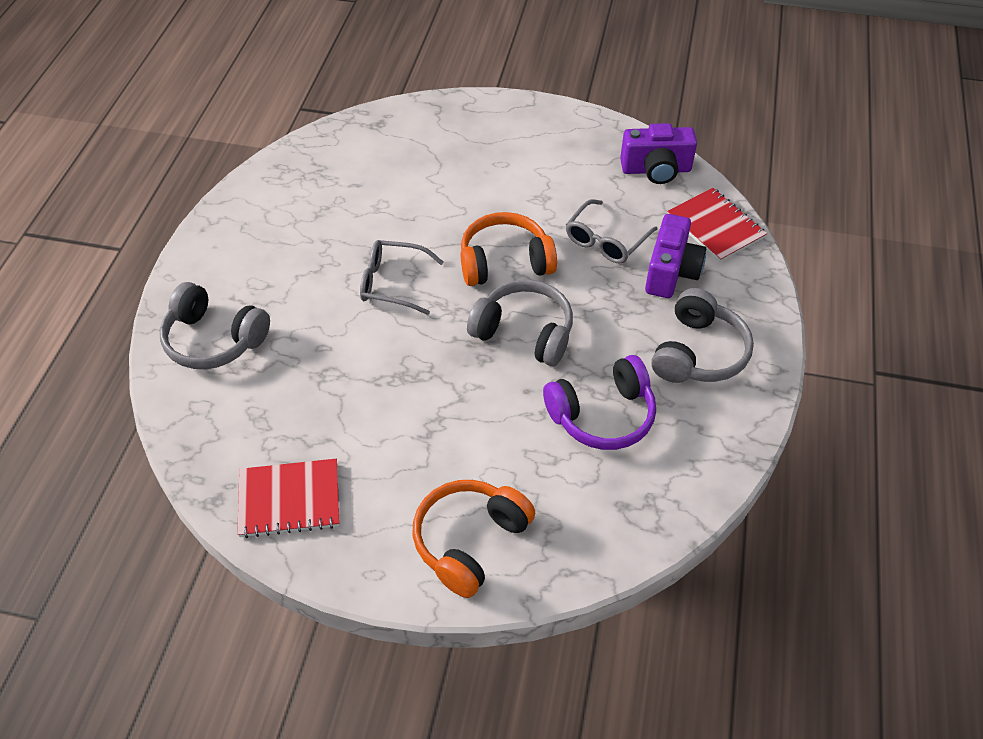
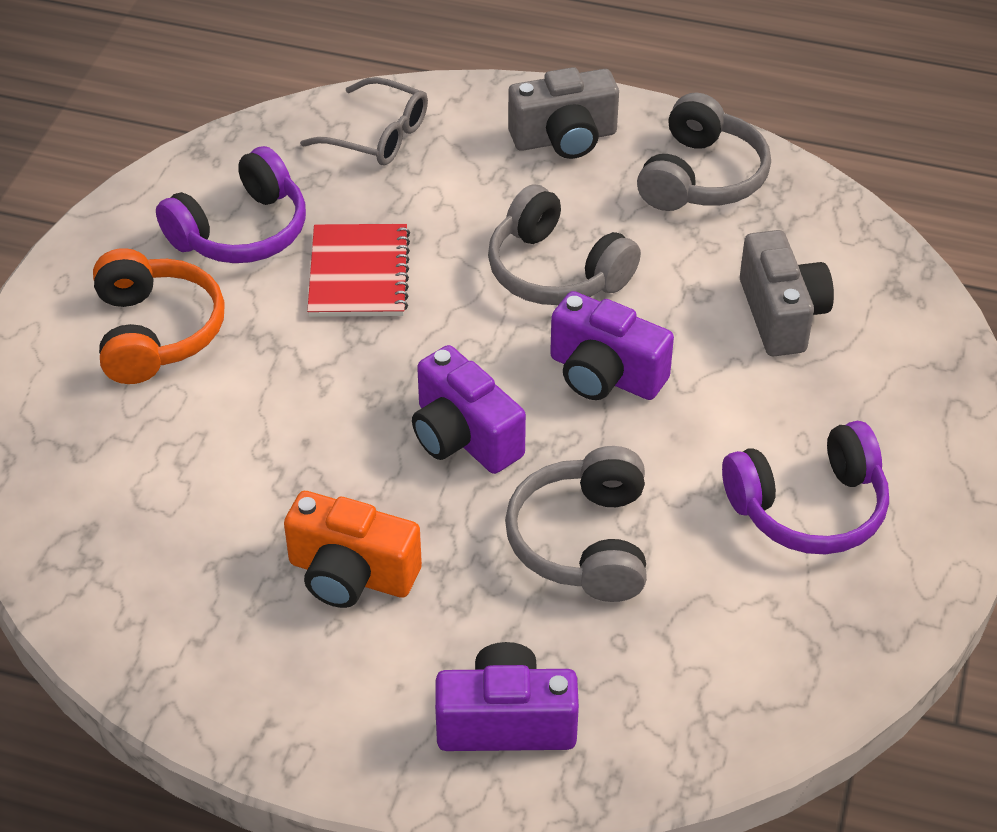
grey camera: 0 -> 2
grey glasses: 2 -> 1
orange camera: 0 -> 1
orange headphones: 2 -> 1
purple camera: 2 -> 3
purple headphones: 1 -> 2
red notebook: 2 -> 1

